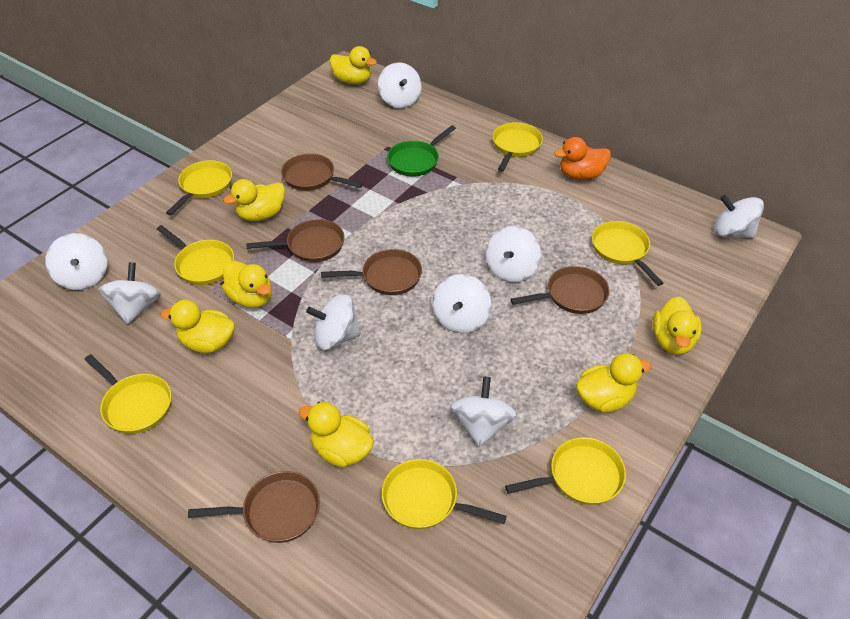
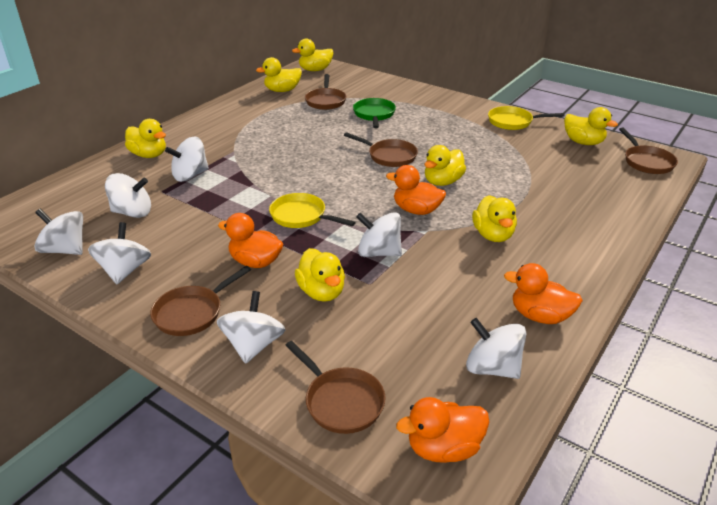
orange duck: 1 -> 4
white spinning top: 8 -> 7
yellow pan: 7 -> 2

